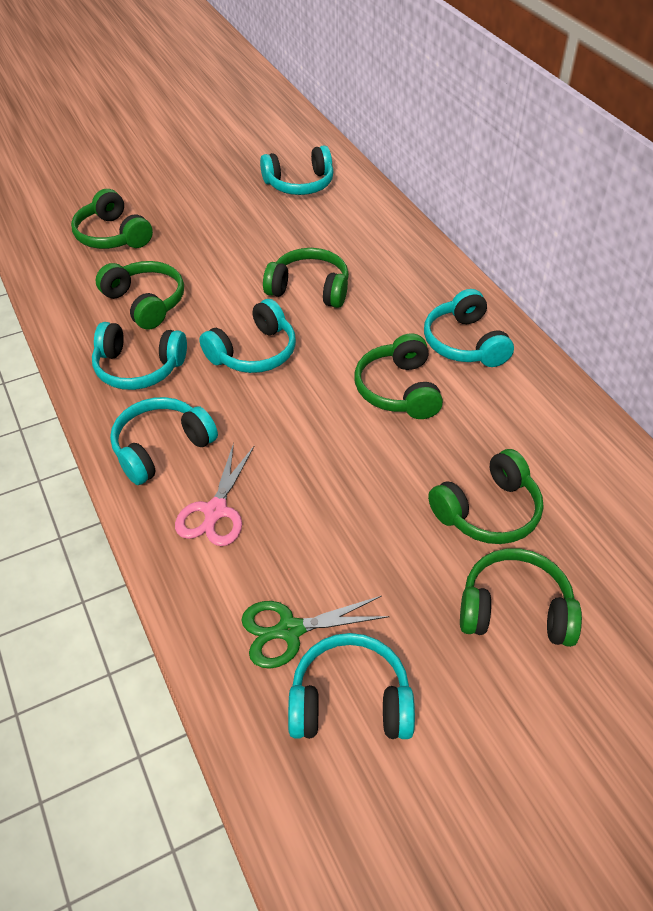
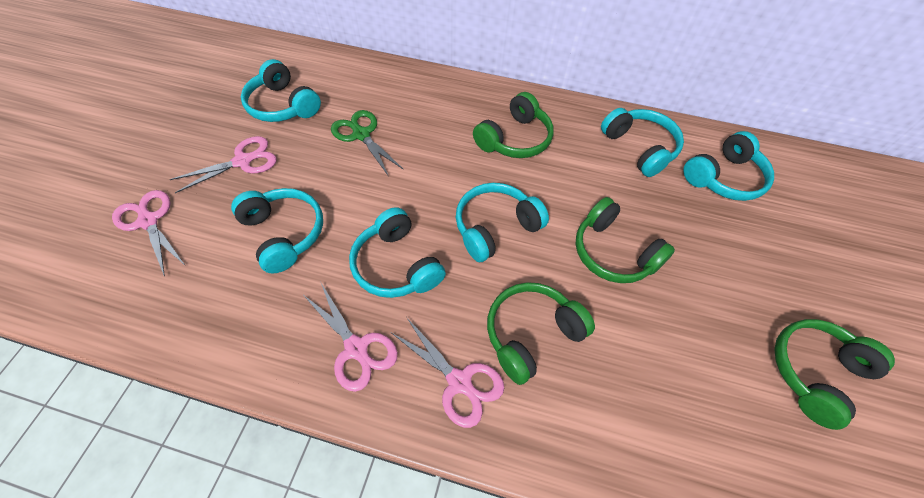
green headphones: 6 -> 4
pink scissors: 1 -> 4

